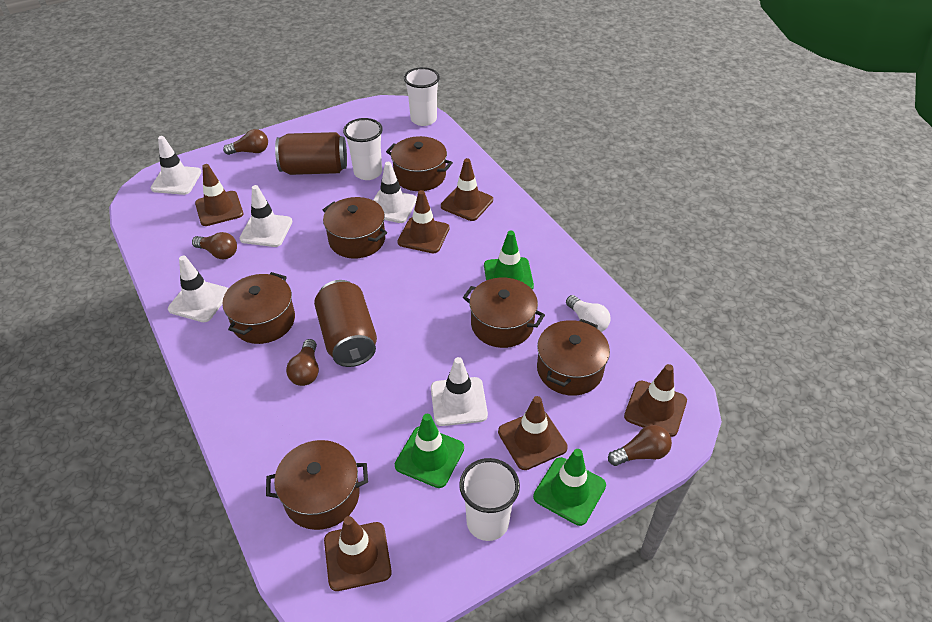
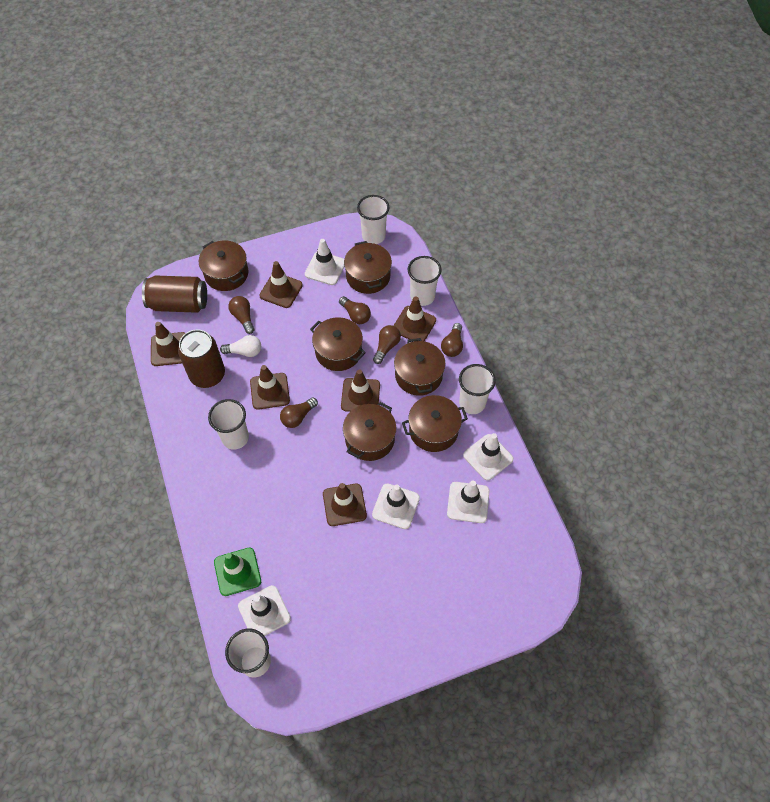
brown light bulb: 4 -> 5
green traffic cone: 3 -> 1
white cup: 3 -> 5

